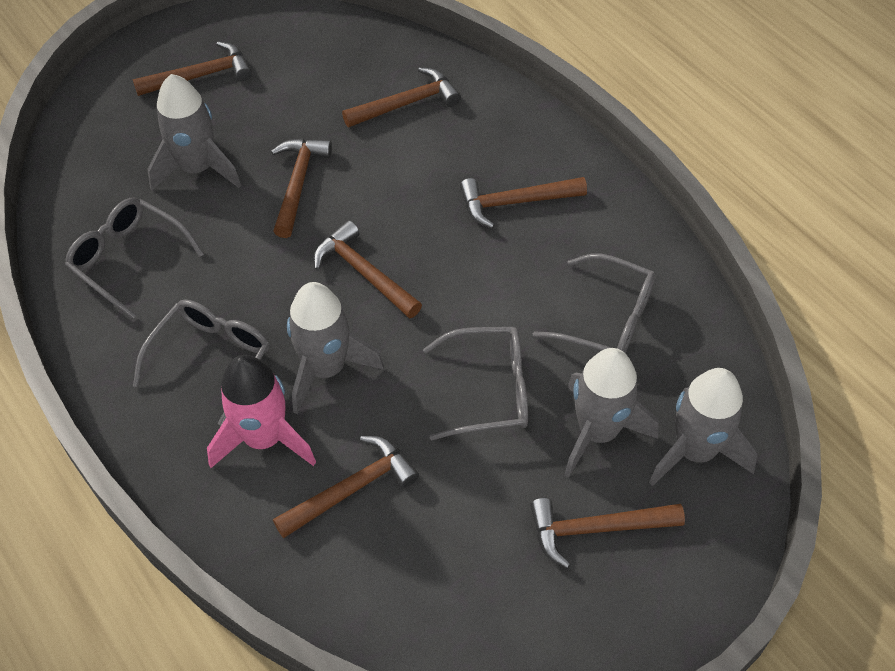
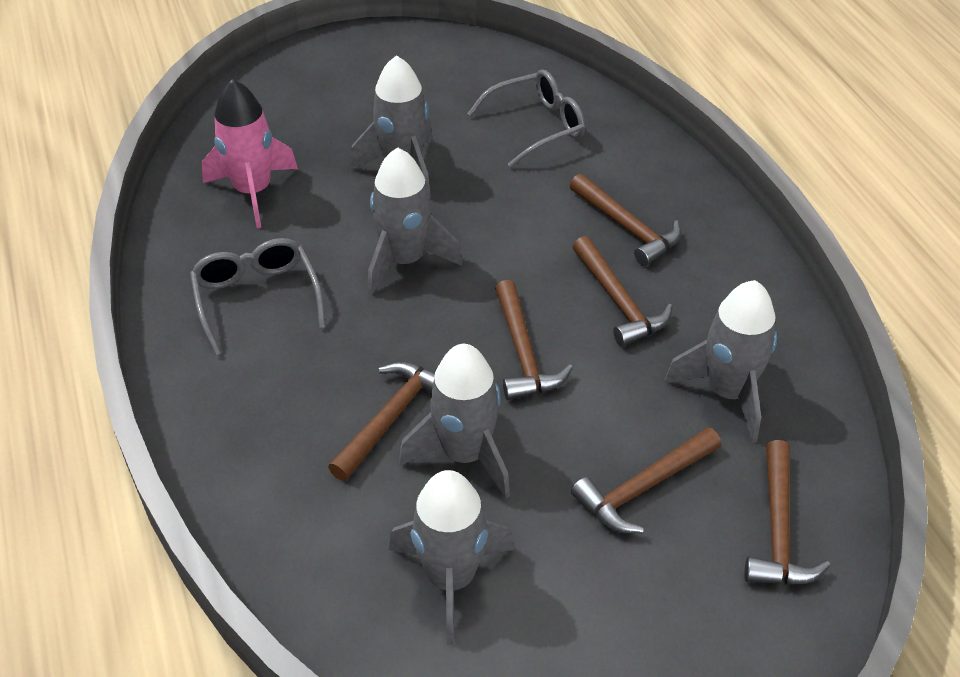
brown hammer: 7 -> 6
grey glasses: 4 -> 2
grey rocket: 4 -> 5

